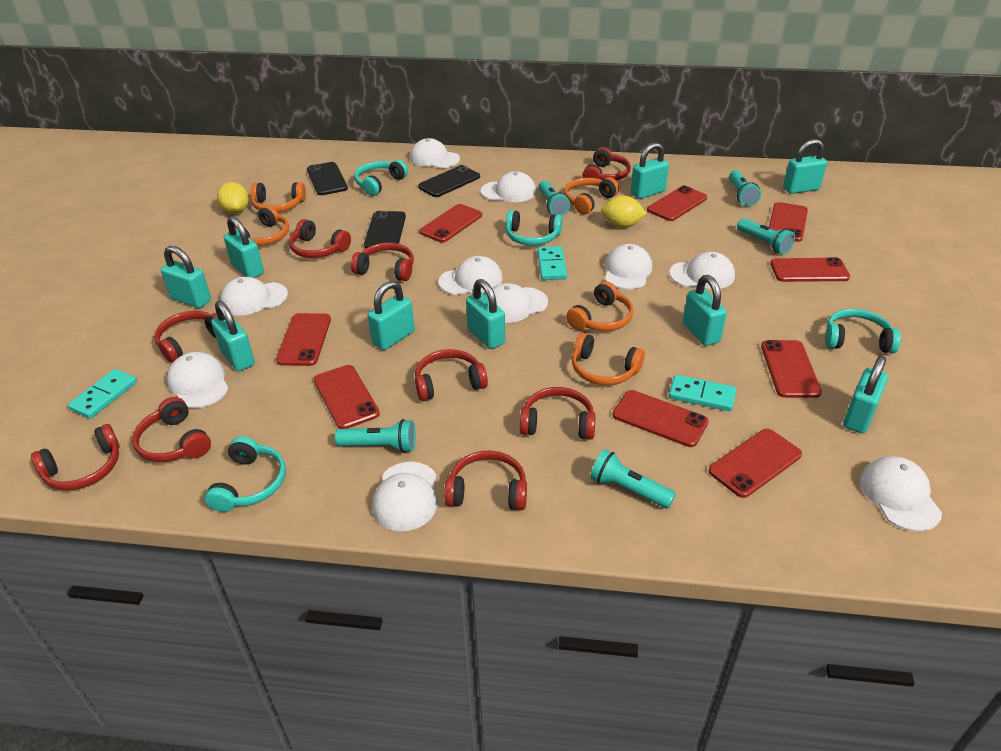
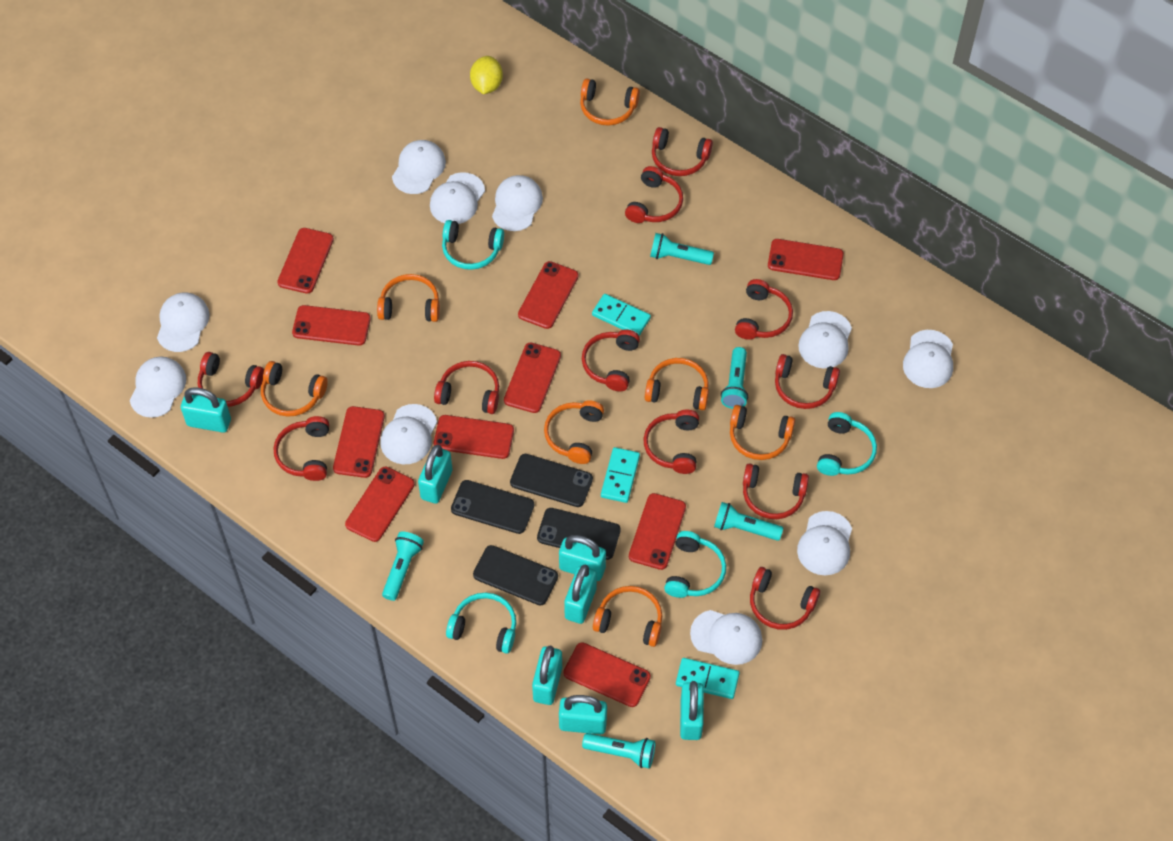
black phone: 3 -> 4
orange headphones: 5 -> 7
red headphones: 9 -> 11
red phone: 9 -> 10
turquoise padlock: 9 -> 7
yellow lemon: 2 -> 1

